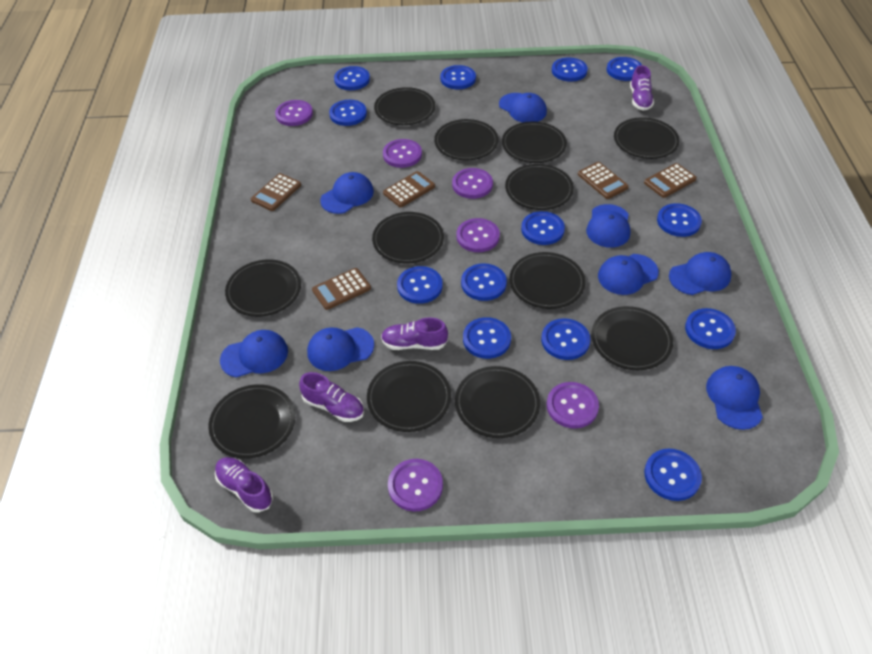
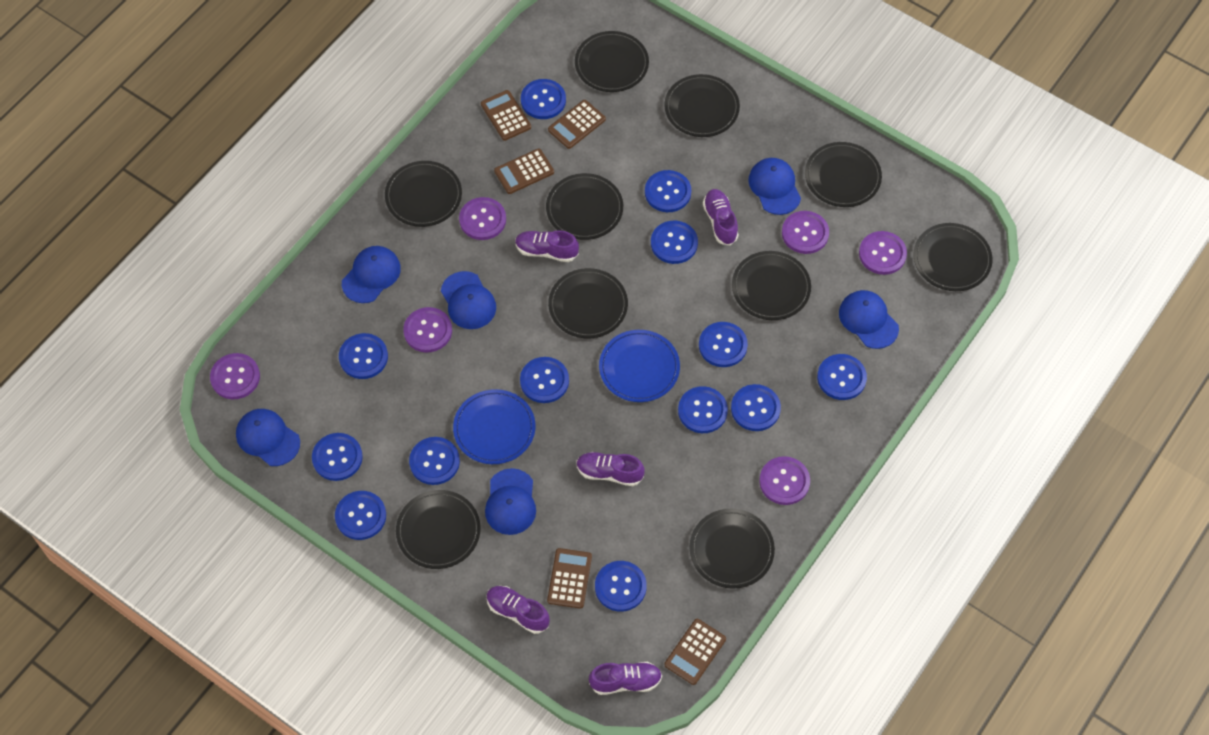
black plate: 12 -> 10
blue cap: 8 -> 6
blue plate: 0 -> 2
purple shoe: 4 -> 5

